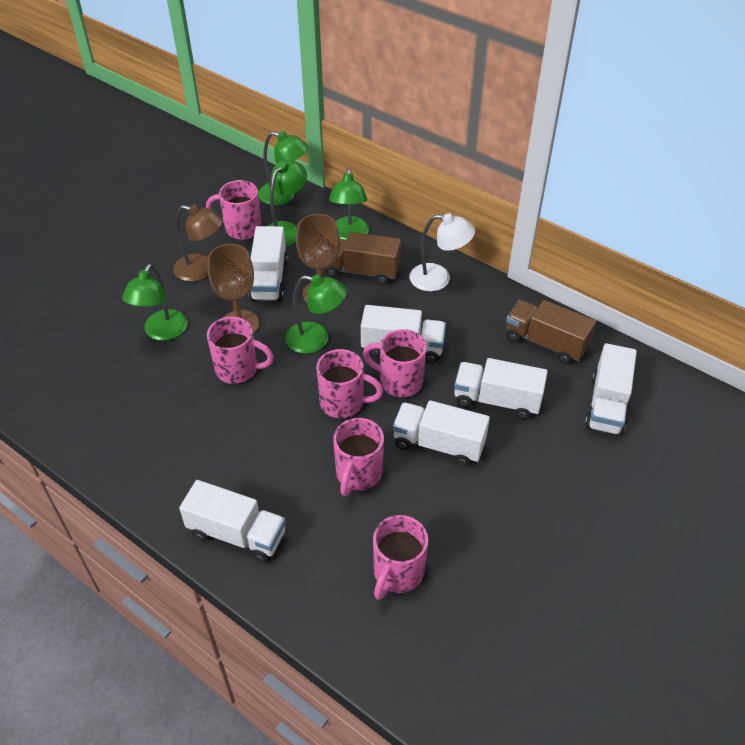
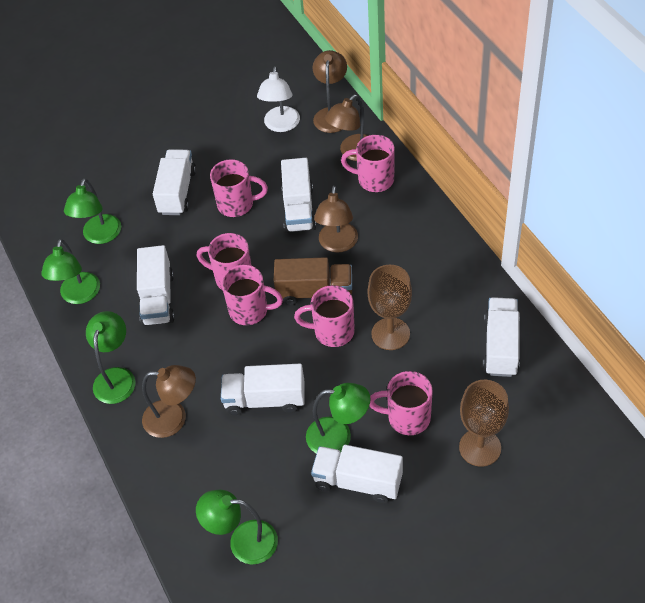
brown lamp: 1 -> 4
brown truck: 2 -> 1

